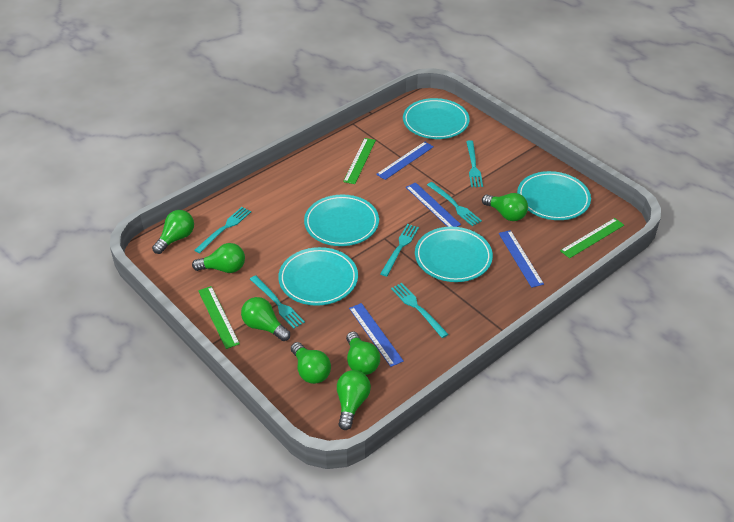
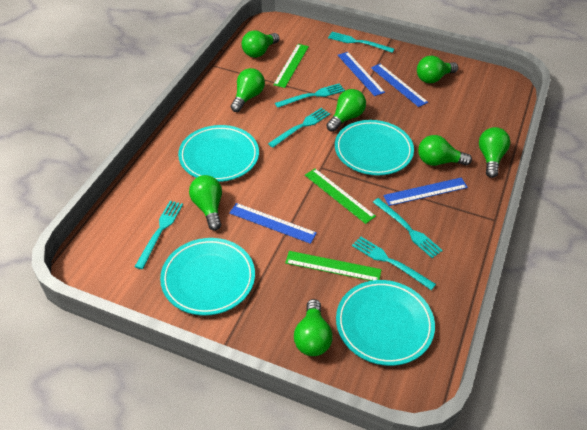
green light bulb: 7 -> 8
turquoise plate: 5 -> 4

